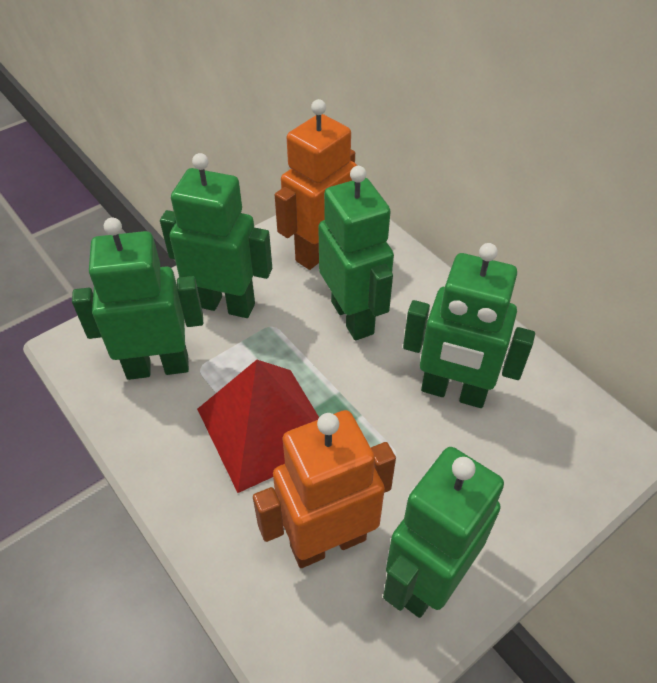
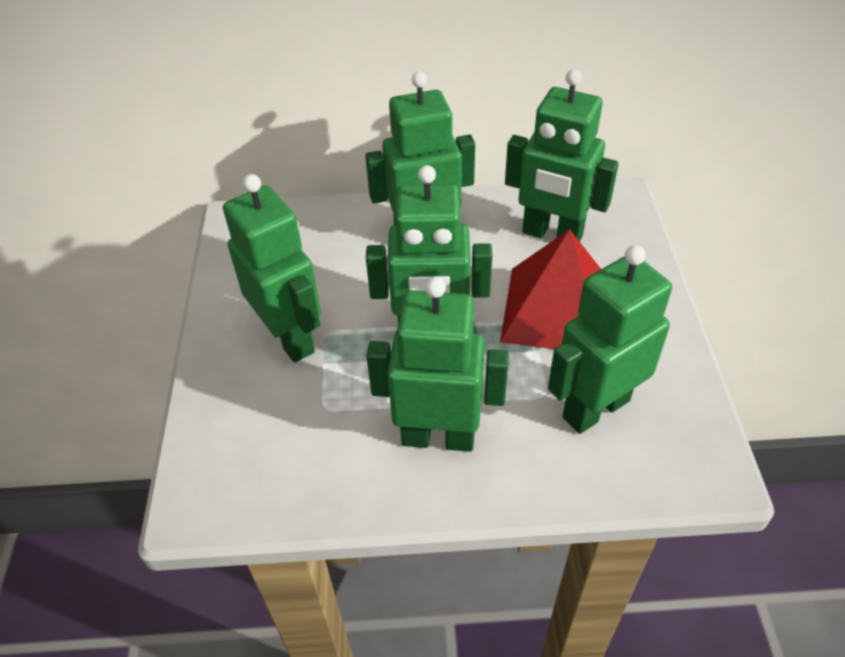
green robot: 5 -> 6
orange robot: 2 -> 0

